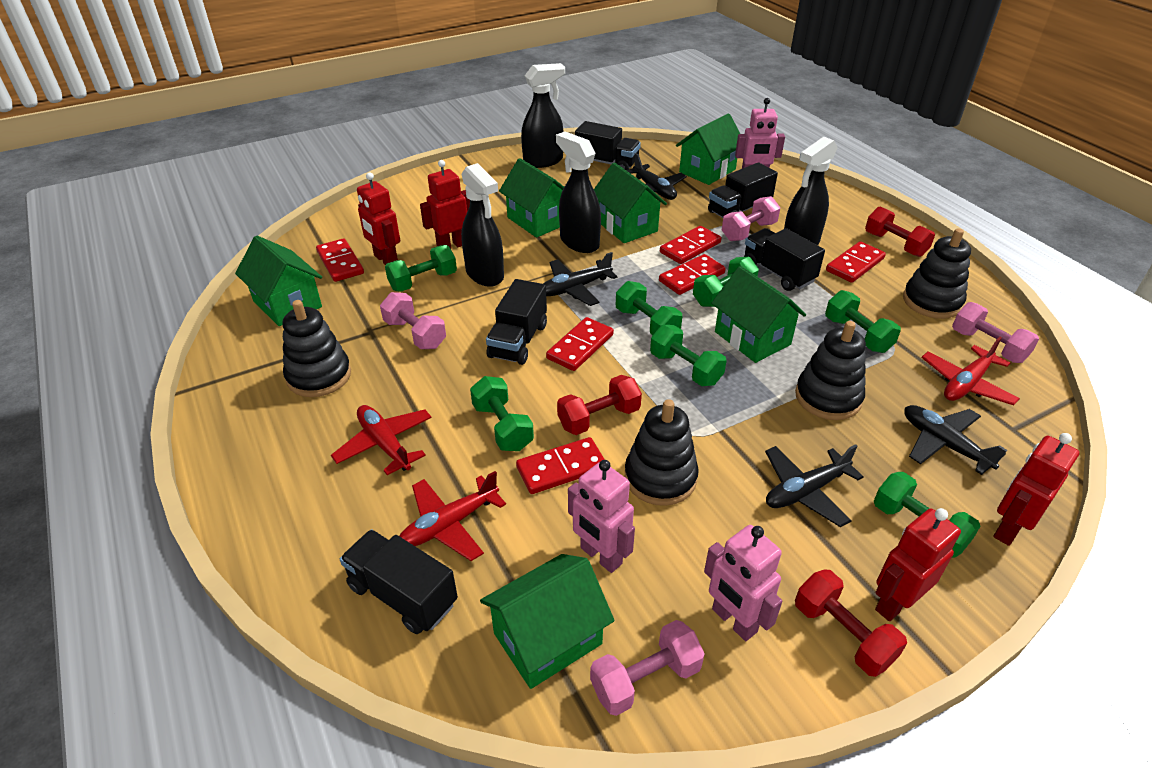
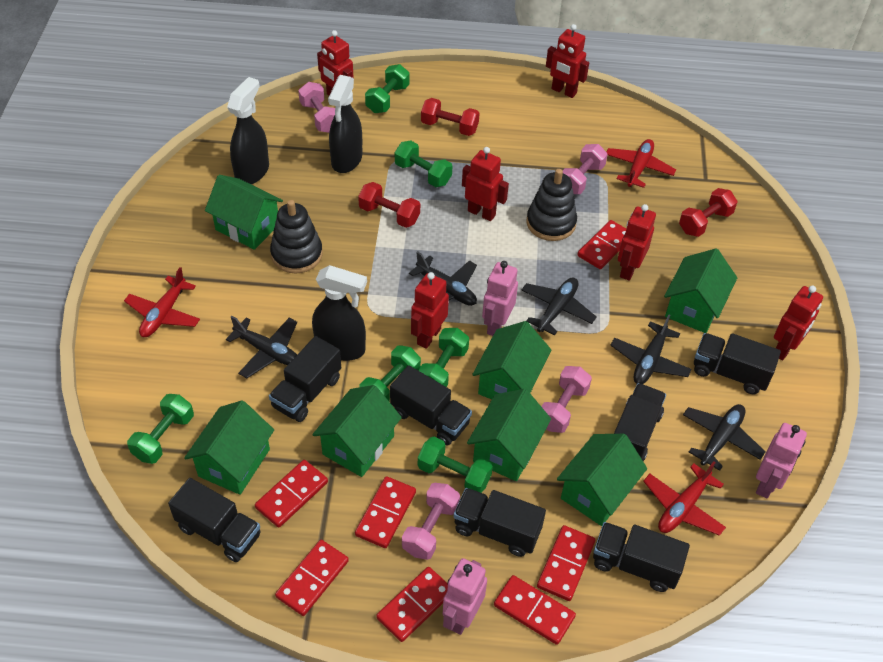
black plane: 4 -> 5
black spray bottle: 4 -> 3
black stacking toy: 4 -> 2
black truck: 5 -> 7
green dumbbell: 7 -> 6
green house: 6 -> 7
red domino: 6 -> 7
red robot: 4 -> 6

